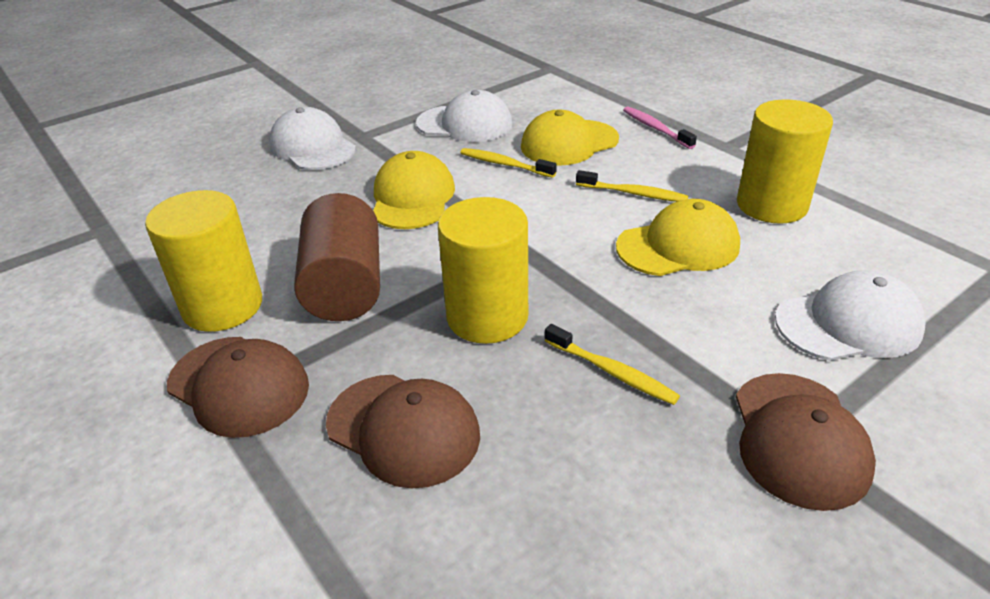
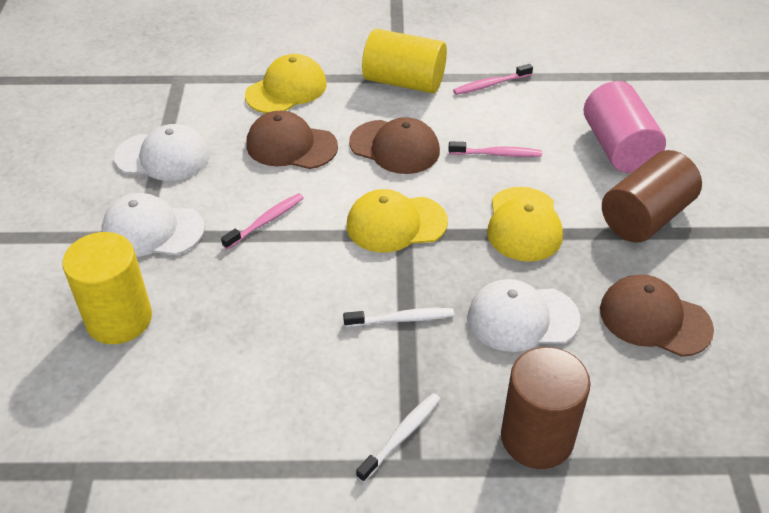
brown cylinder: 1 -> 2
pink cylinder: 0 -> 1
pink toothbrush: 1 -> 3
white toothbrush: 0 -> 2
yellow cylinder: 3 -> 2
yellow toothbrush: 3 -> 0

